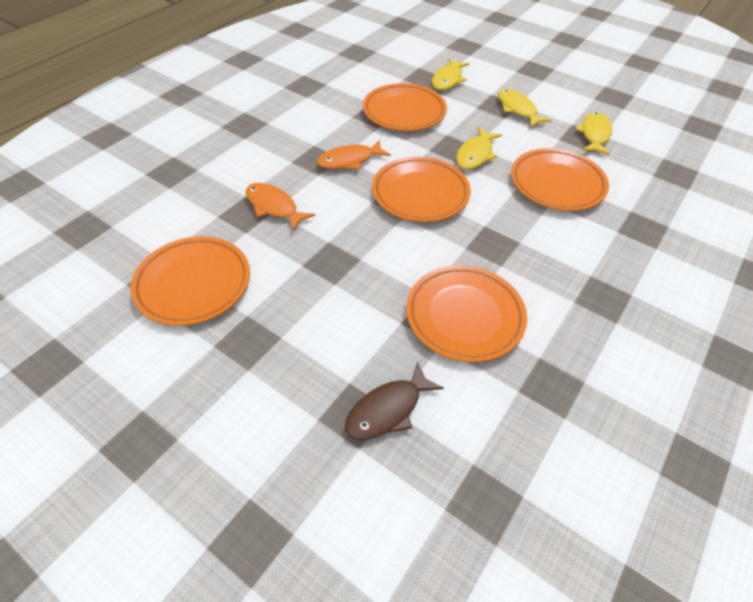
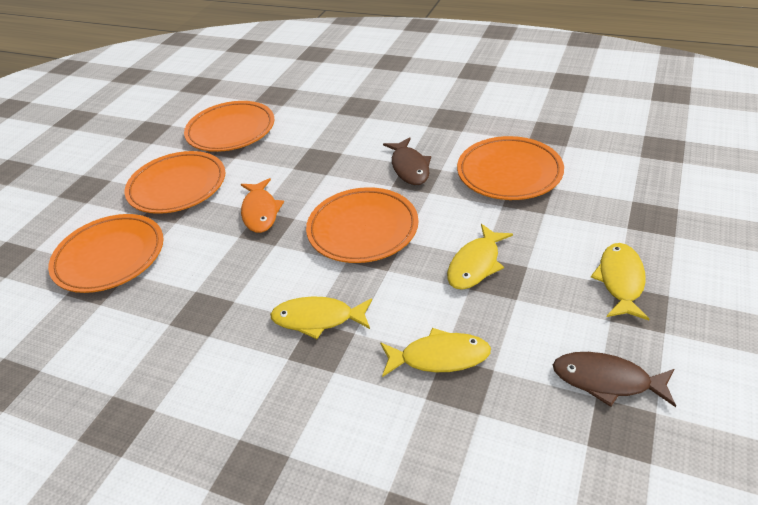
brown fish: 1 -> 2
orange fish: 2 -> 1

